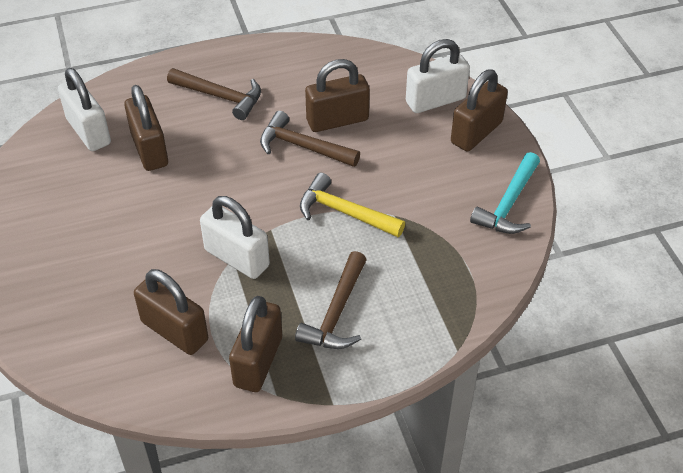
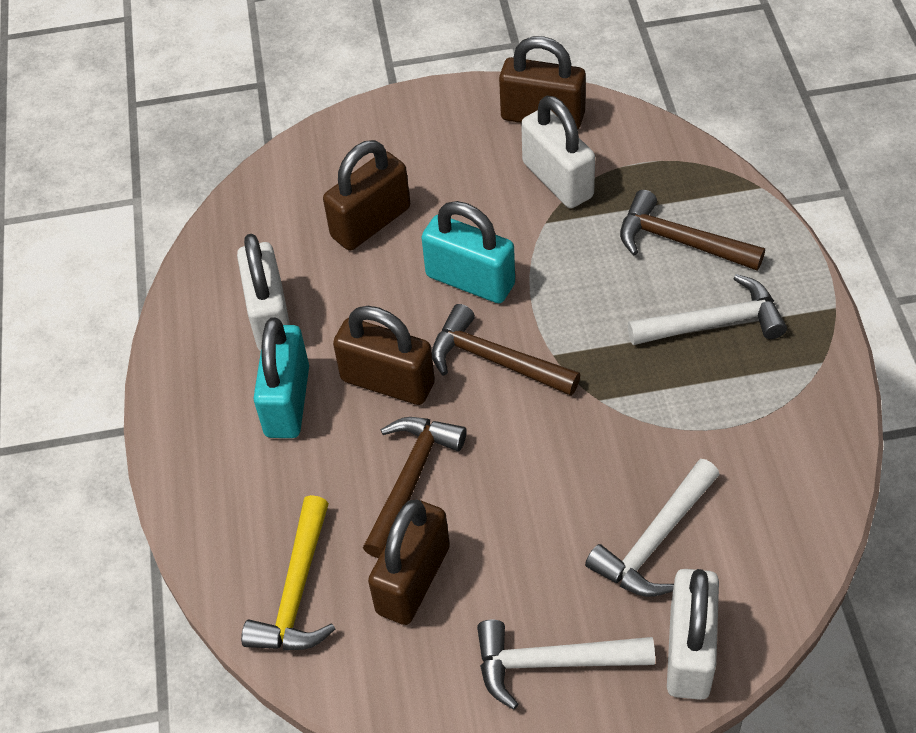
brown padlock: 5 -> 4
turquoise hammer: 1 -> 0
turquoise padlock: 0 -> 2
white hammer: 0 -> 3

